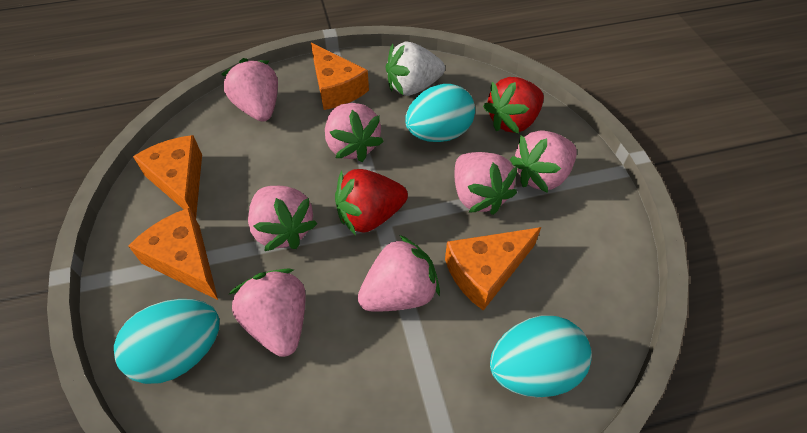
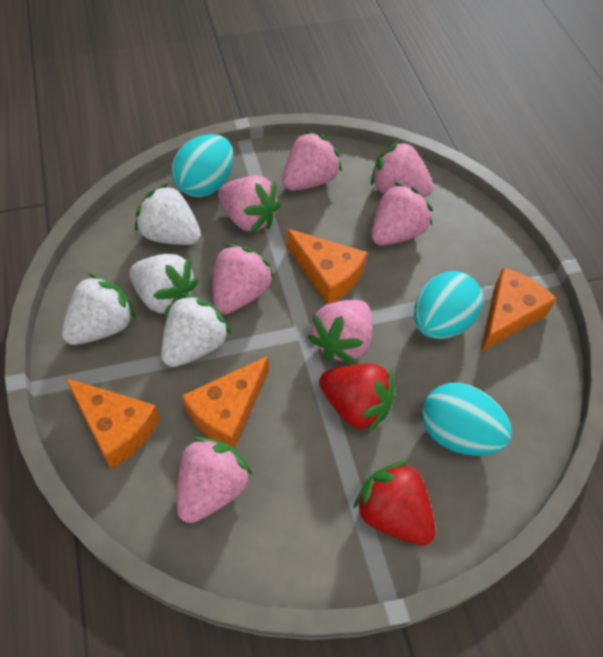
white strawberry: 1 -> 4

